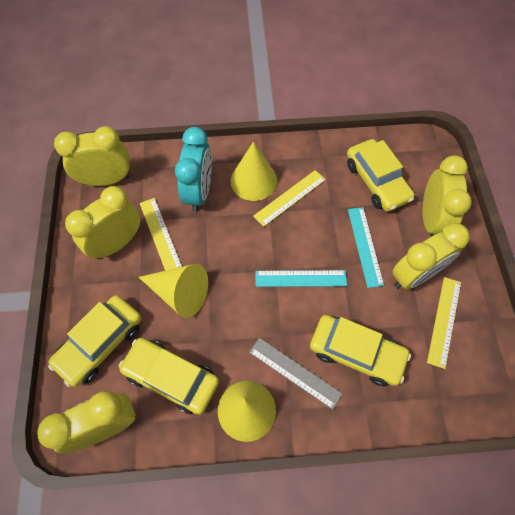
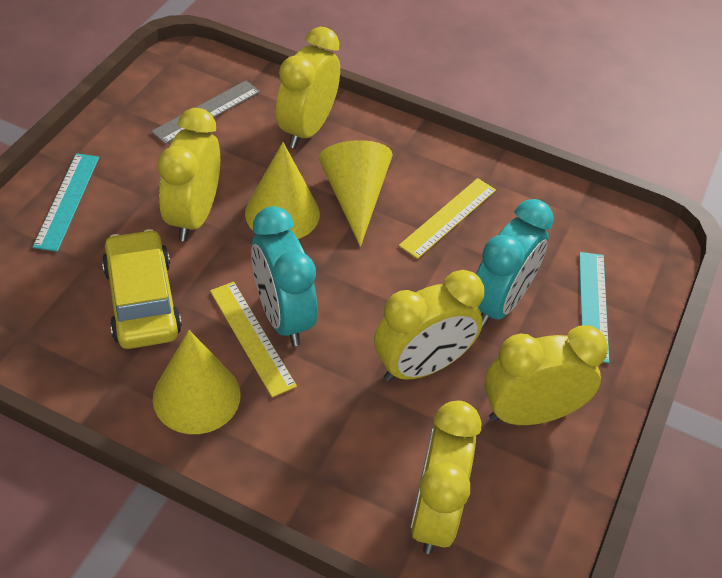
turquoise clock: 1 -> 2
yellow car: 4 -> 1
yellow ruler: 3 -> 2

